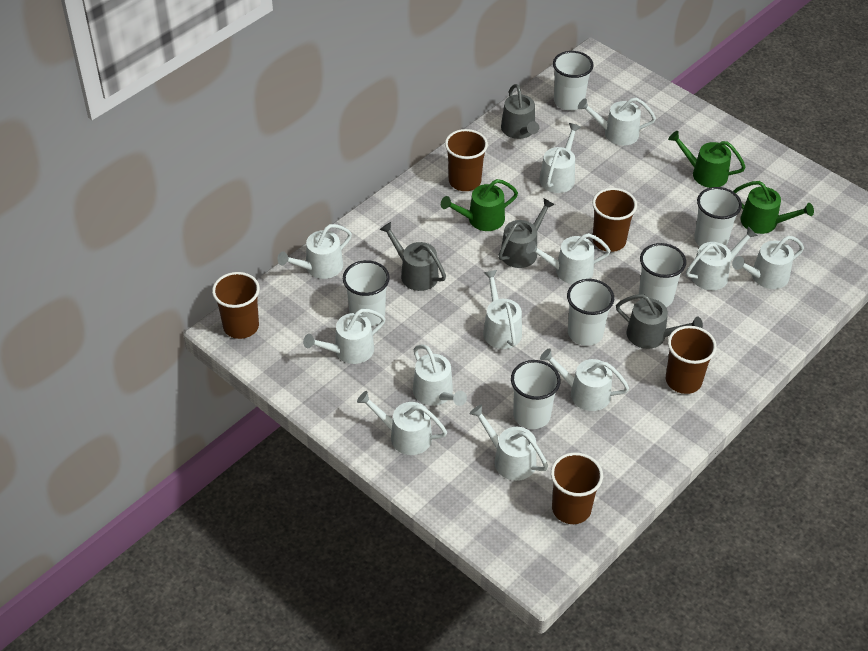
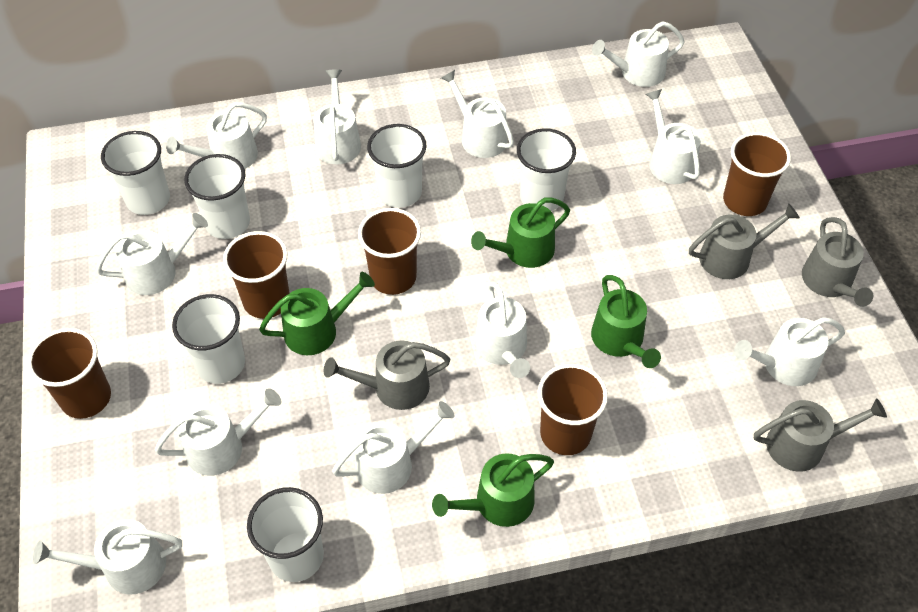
green watering can: 3 -> 4
white watering can: 12 -> 11

